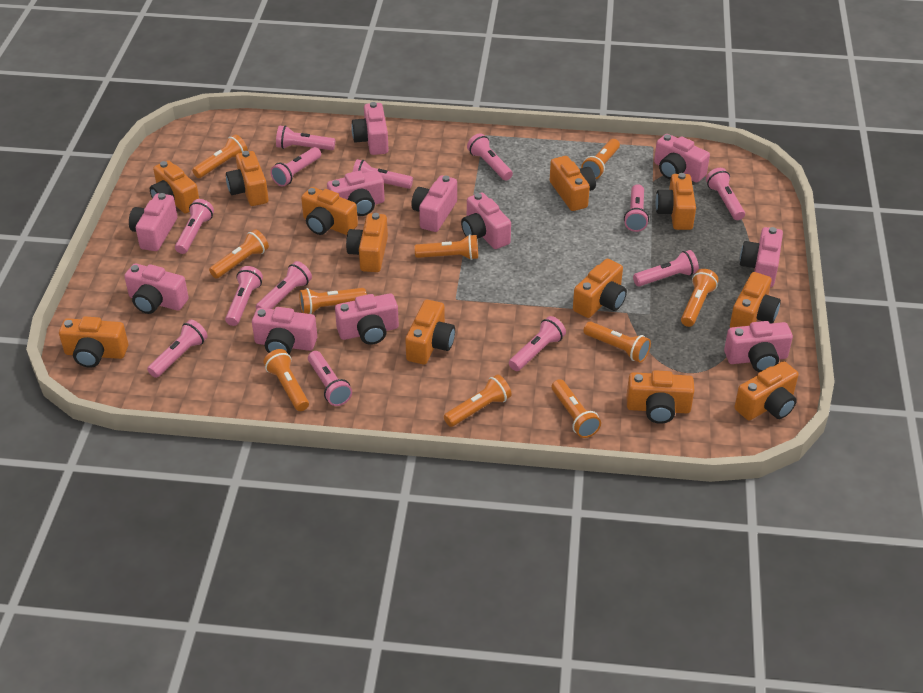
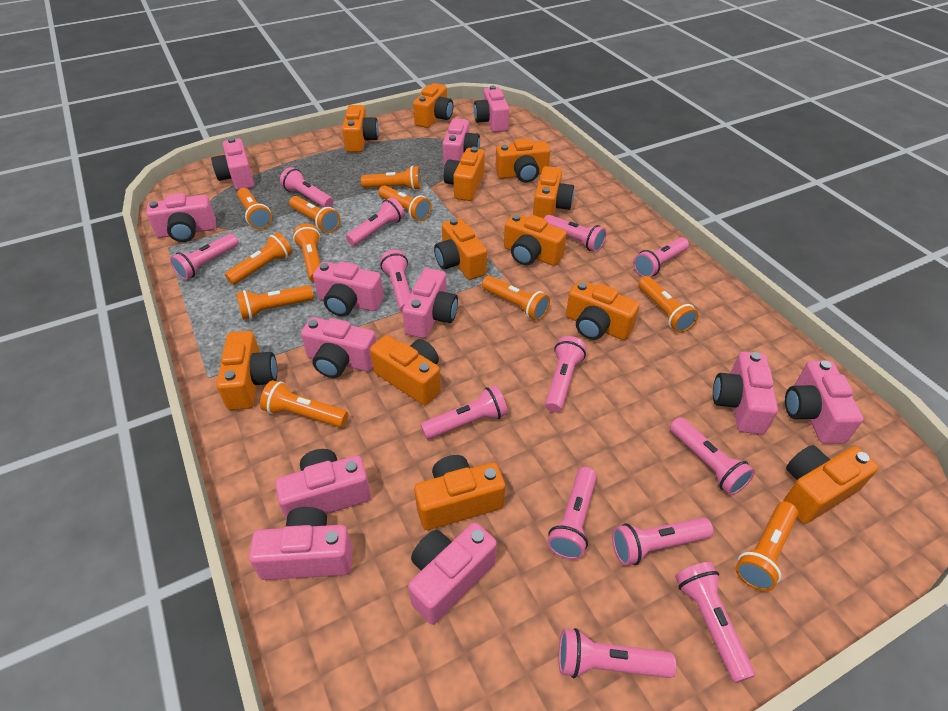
orange flashlight: 10 -> 11
pink camera: 11 -> 12

